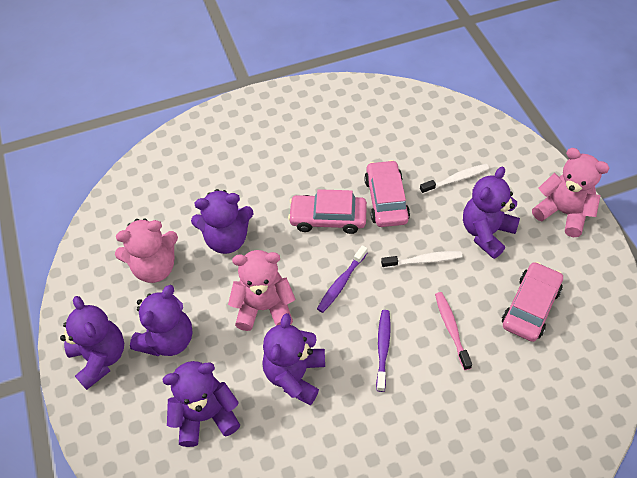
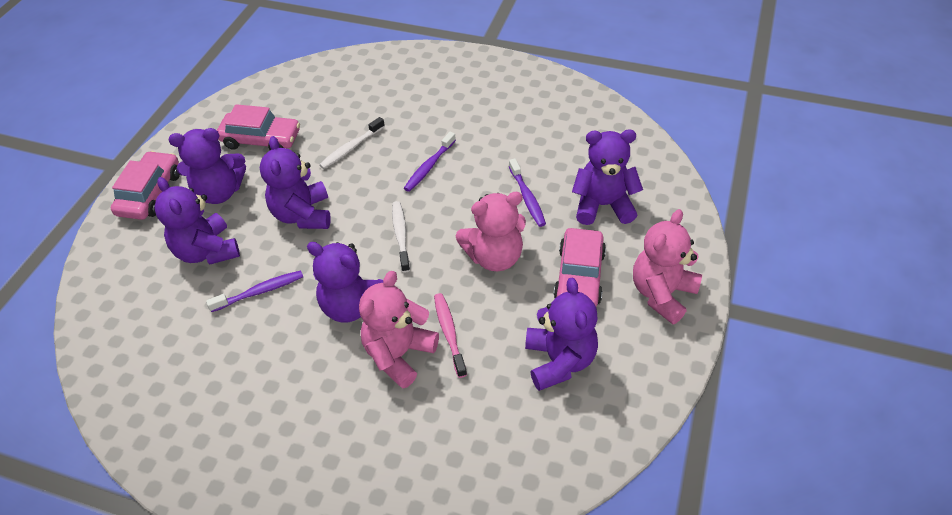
purple toothbrush: 2 -> 3

